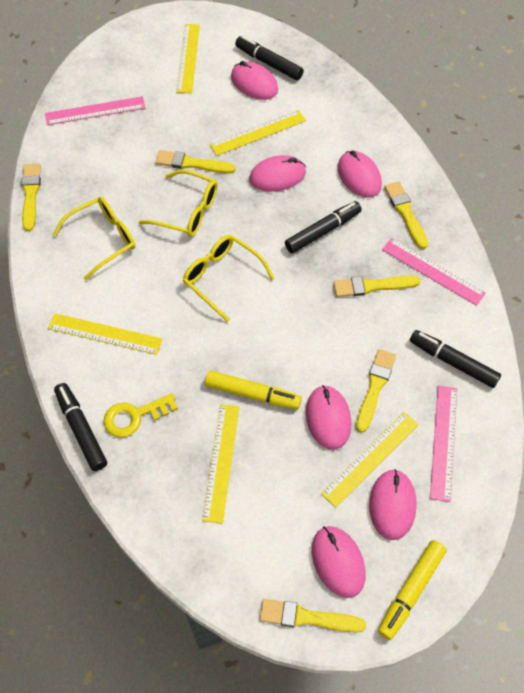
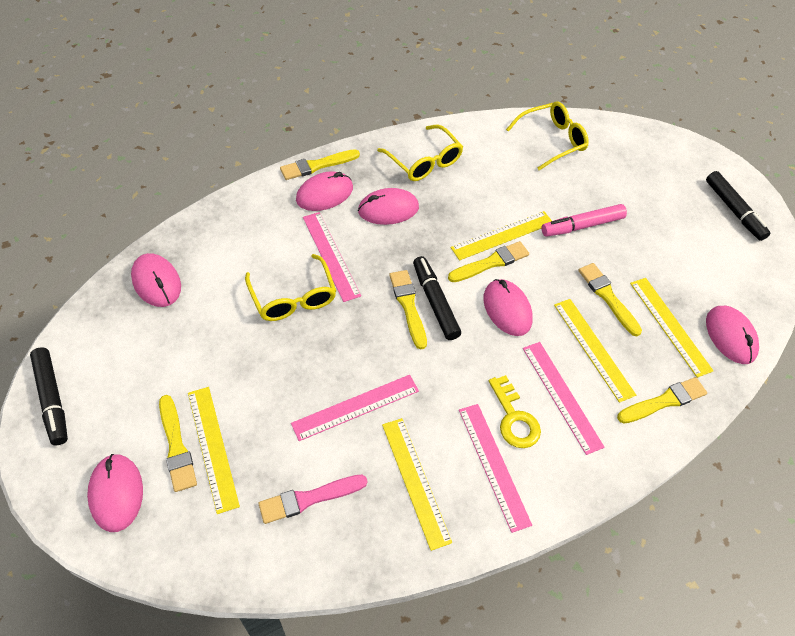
black marker: 4 -> 3
pink brush: 0 -> 1
pink marker: 0 -> 1
pink ruler: 3 -> 4
yellow marker: 2 -> 0

